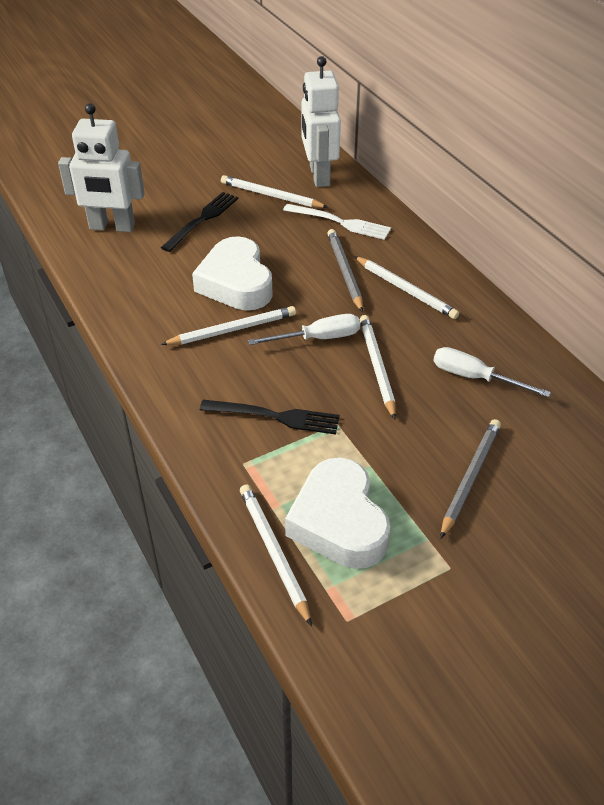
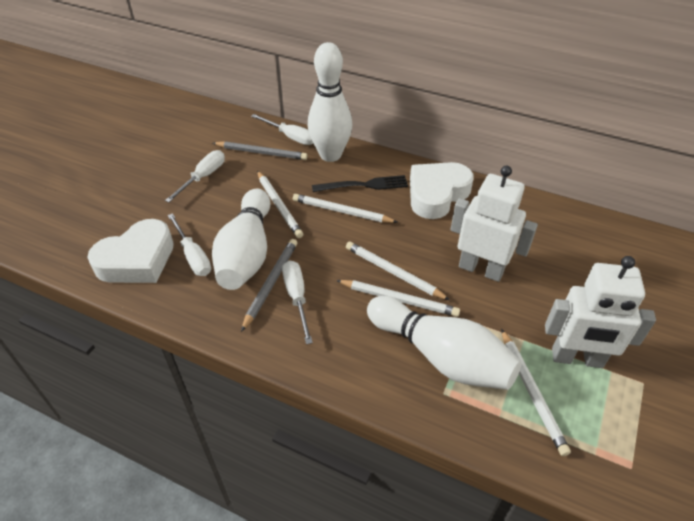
black fork: 2 -> 1
white bowling pin: 0 -> 3
white fork: 1 -> 0
white screwdriver: 2 -> 4

